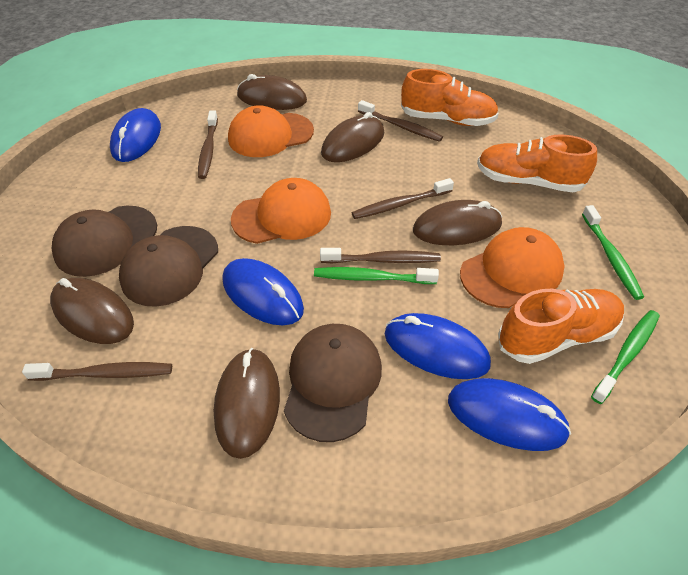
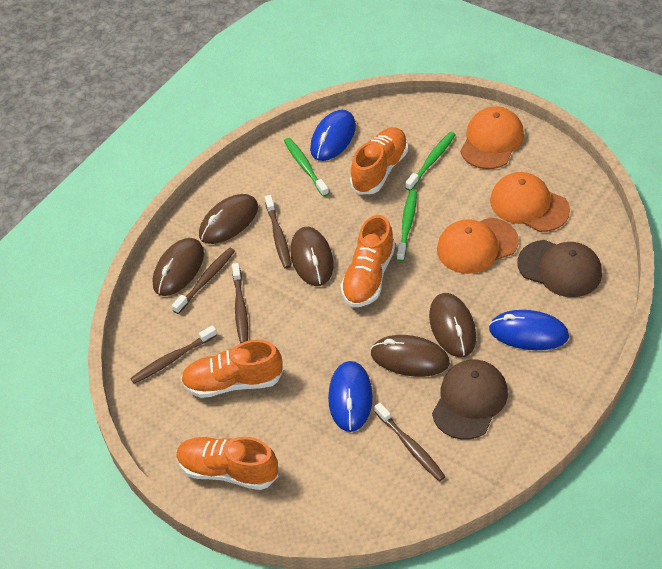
blue mouse: 4 -> 3
brown cap: 3 -> 2
orange shoe: 3 -> 4

